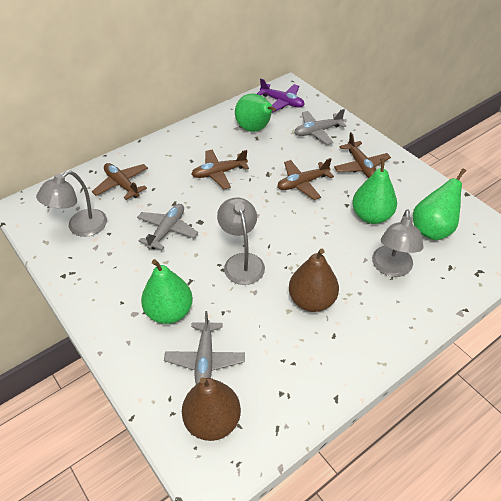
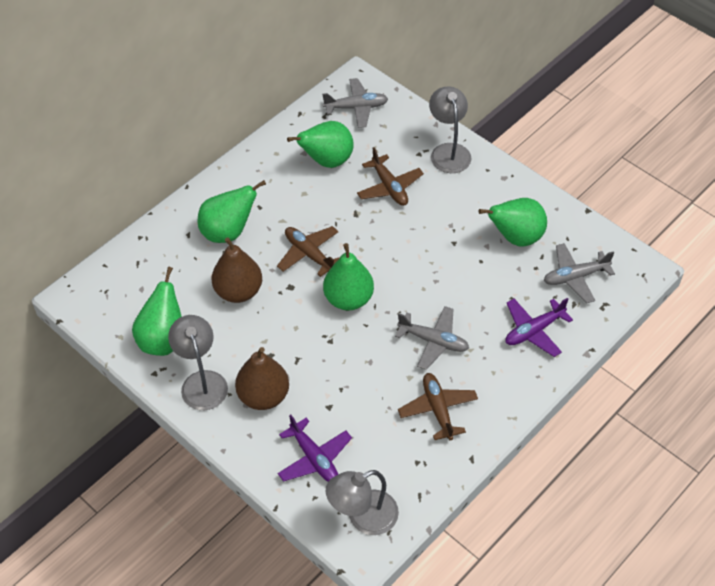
brown plane: 4 -> 3
green pear: 4 -> 5
purple plane: 1 -> 2

